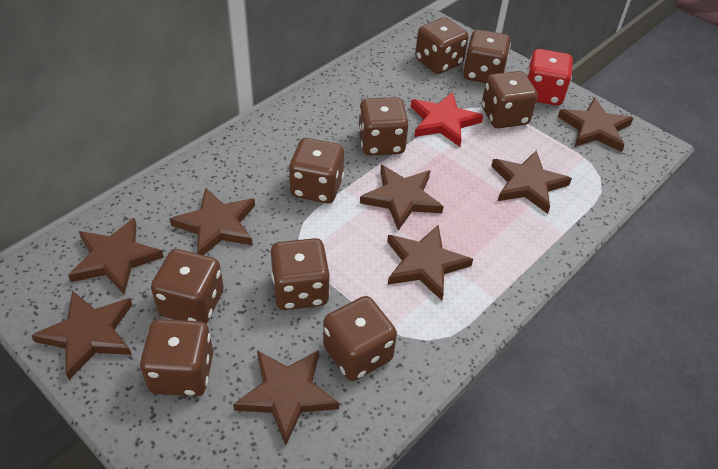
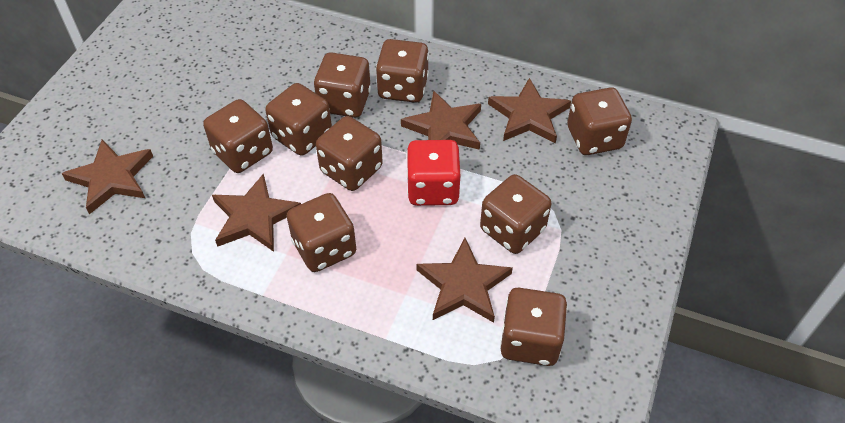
brown star: 8 -> 5
red star: 1 -> 0

